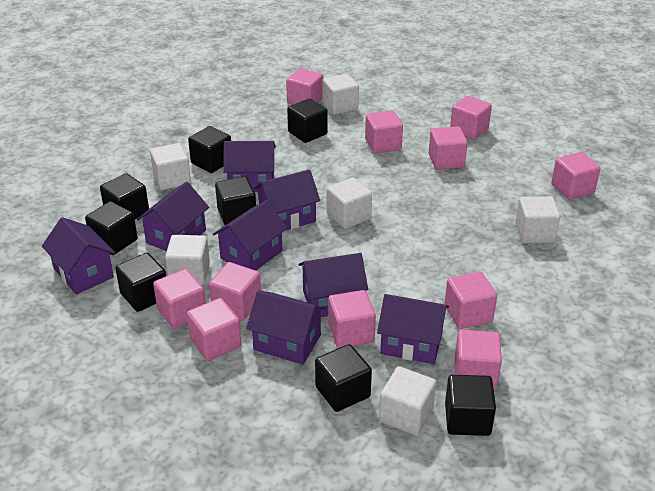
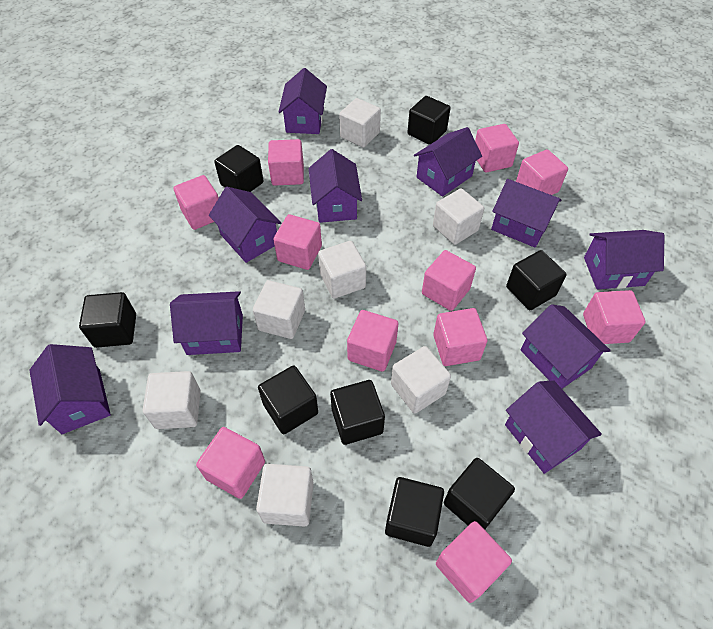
purple house: 8 -> 10
white cube: 6 -> 7

